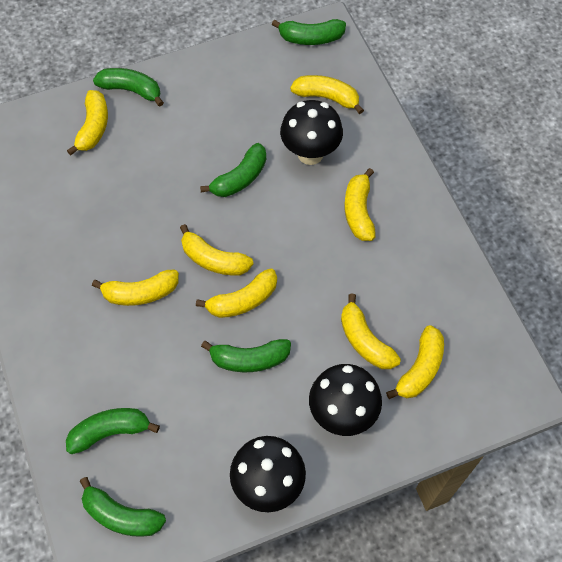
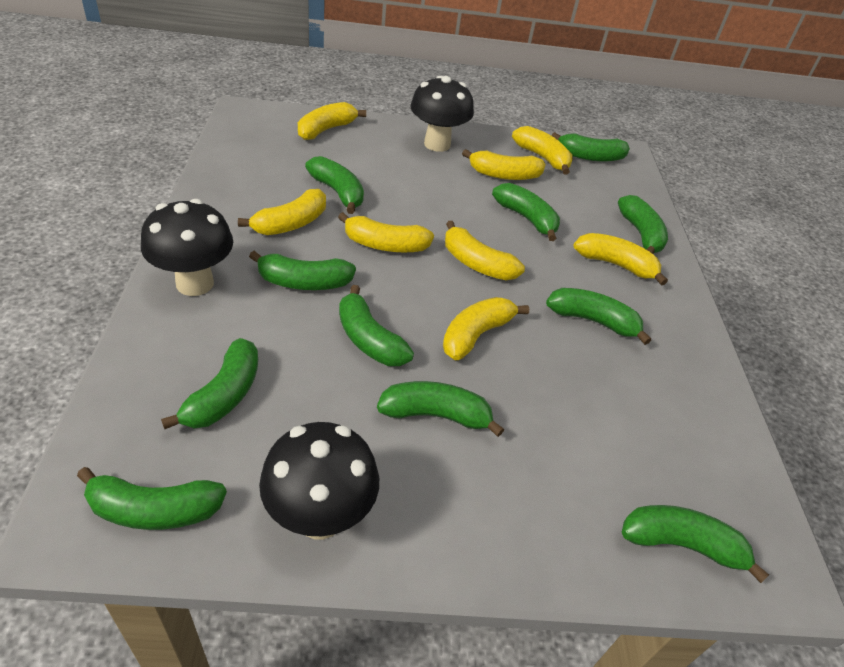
green banana: 6 -> 11

